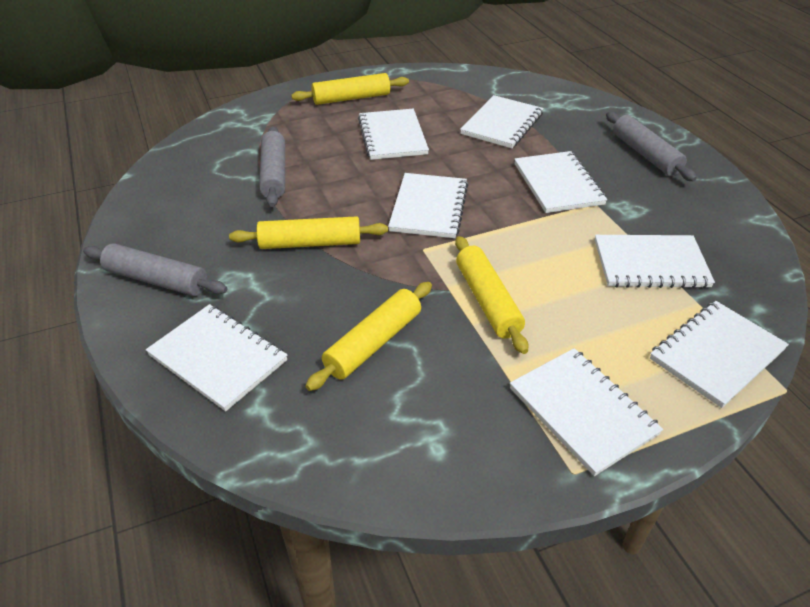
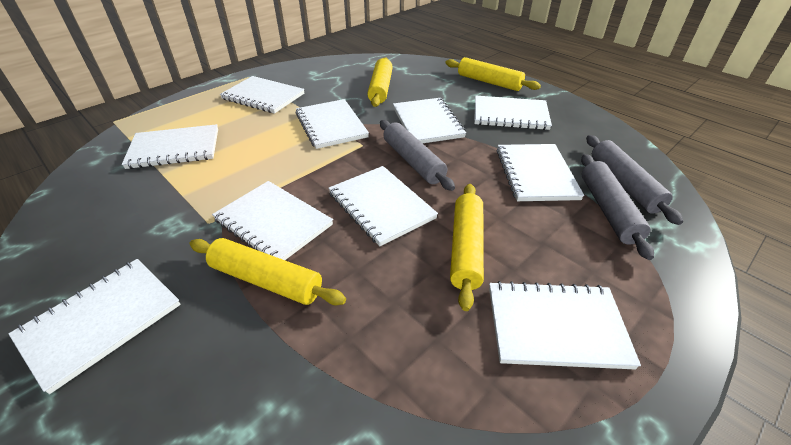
white notebook: 8 -> 10

